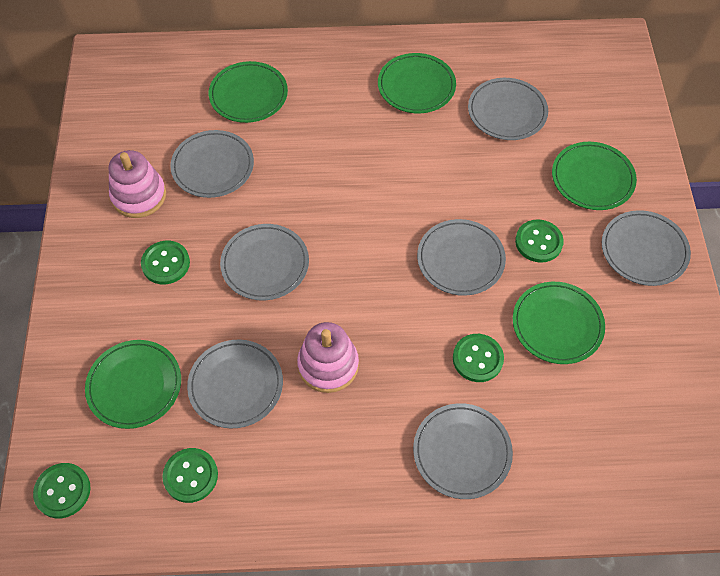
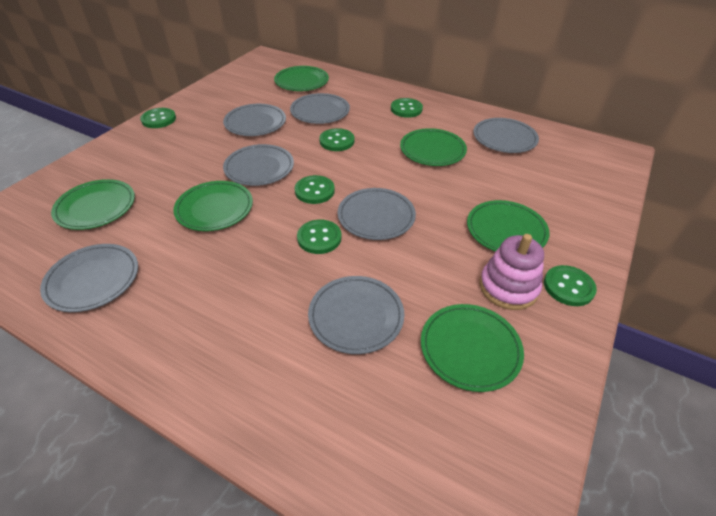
green button: 5 -> 6
green plate: 5 -> 6
pink stacking toy: 2 -> 1

